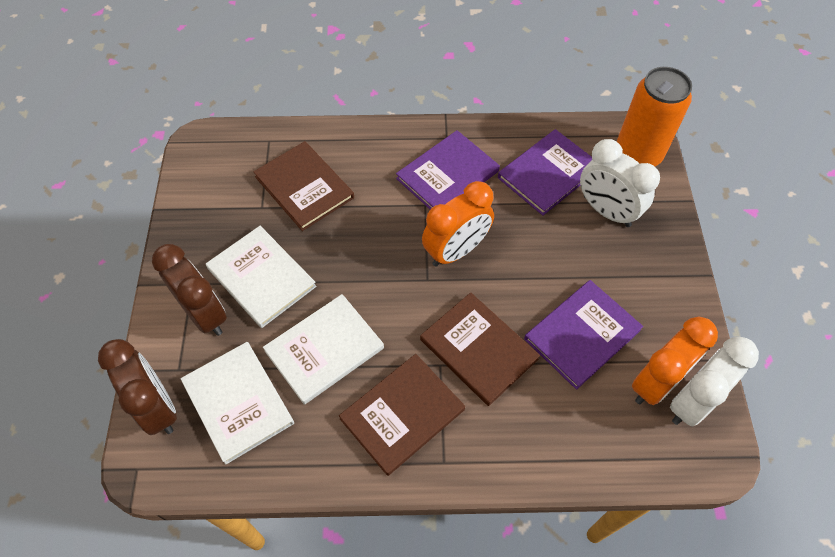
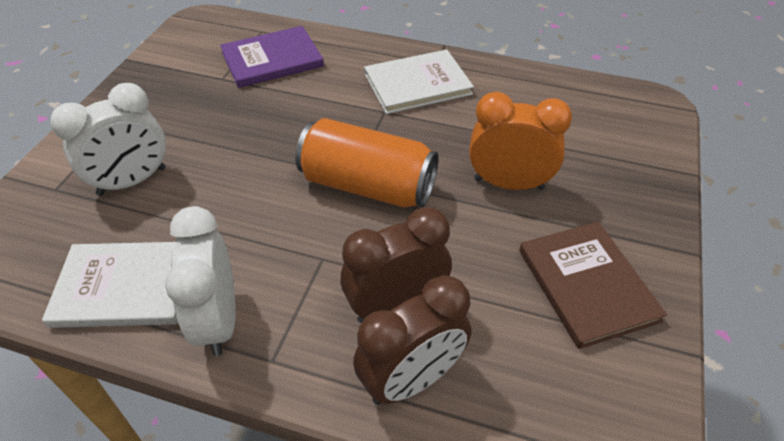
brown book: 3 -> 1
orange clock: 2 -> 1
purple book: 3 -> 1
white book: 3 -> 2

